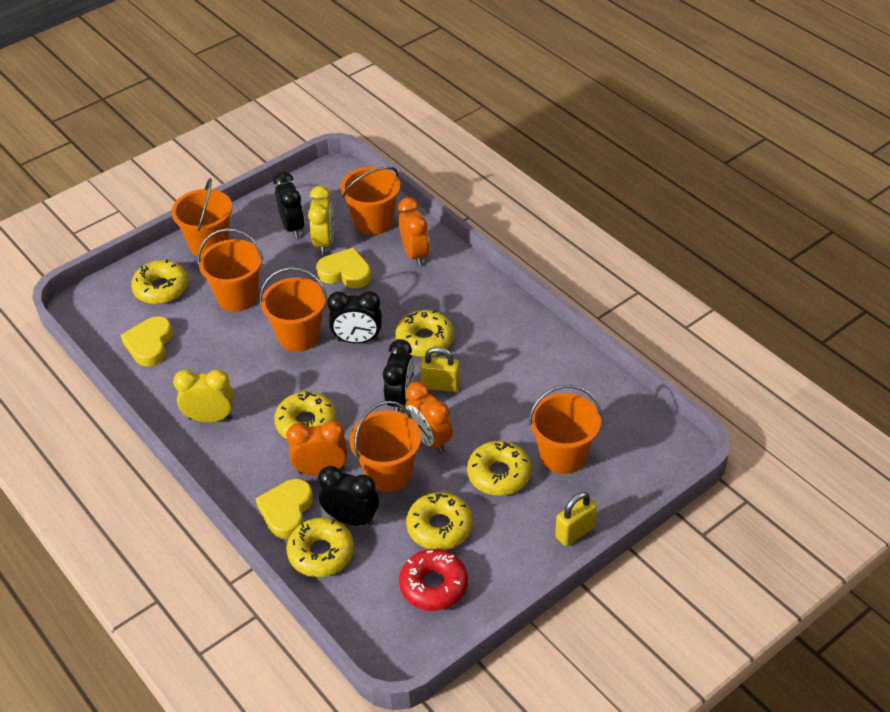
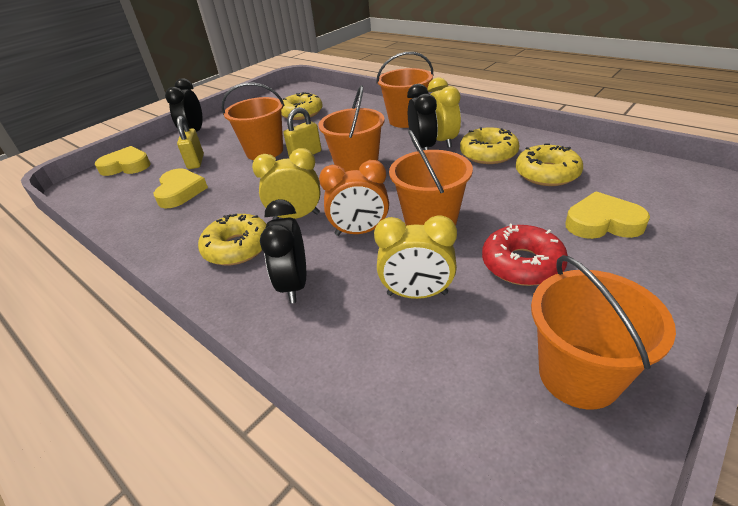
black clock: 4 -> 3
orange bucket: 6 -> 5
orange clock: 3 -> 1
yellow clock: 2 -> 3
yellow donut: 6 -> 4

